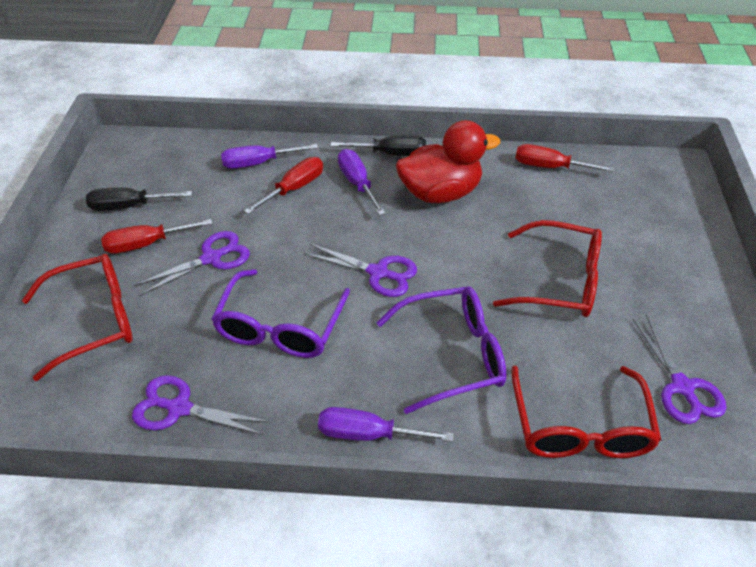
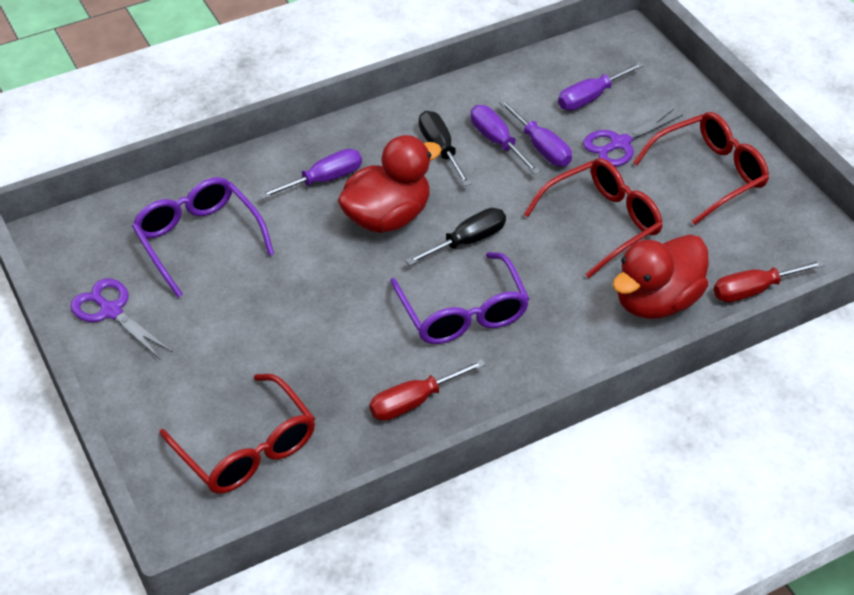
purple scissors: 4 -> 2
purple screwdriver: 3 -> 4
red duck: 1 -> 2
red screwdriver: 3 -> 2

